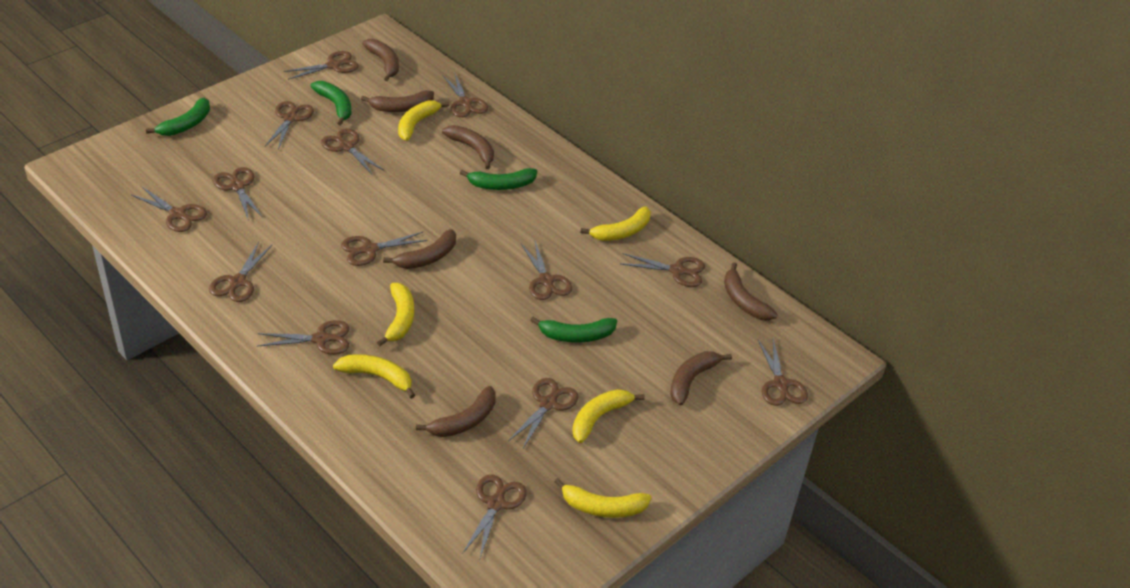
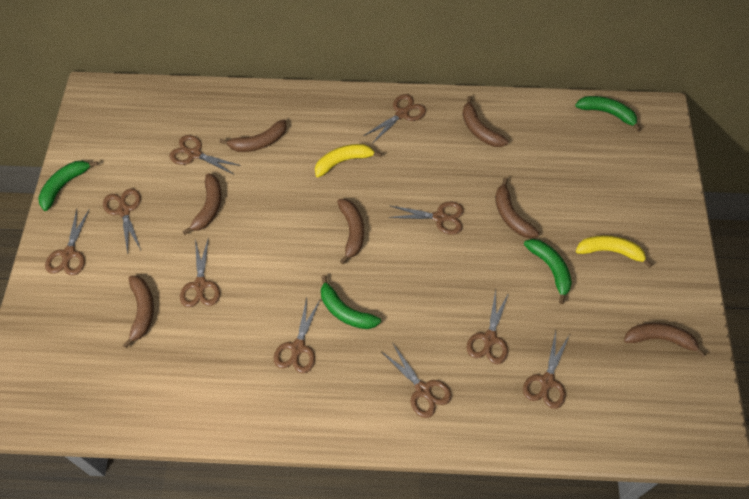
brown scissors: 14 -> 10
yellow banana: 6 -> 2

